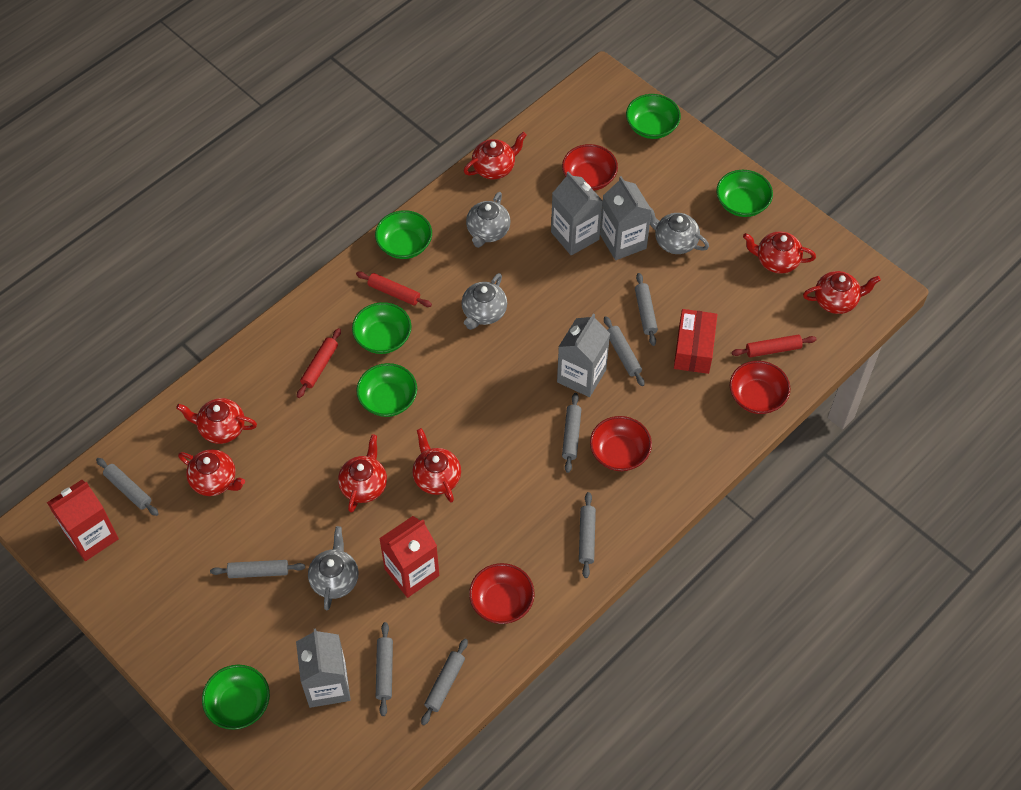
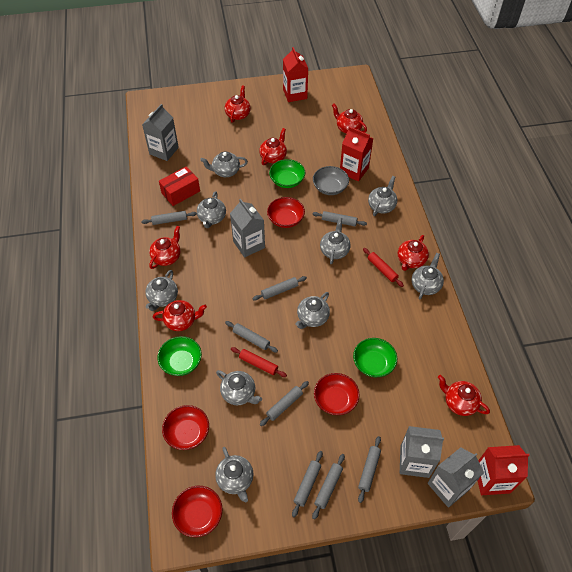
green bowl: 6 -> 3
grey bowl: 0 -> 1
grey teapot: 4 -> 9
red carton: 2 -> 3
red rolling pin: 3 -> 2

